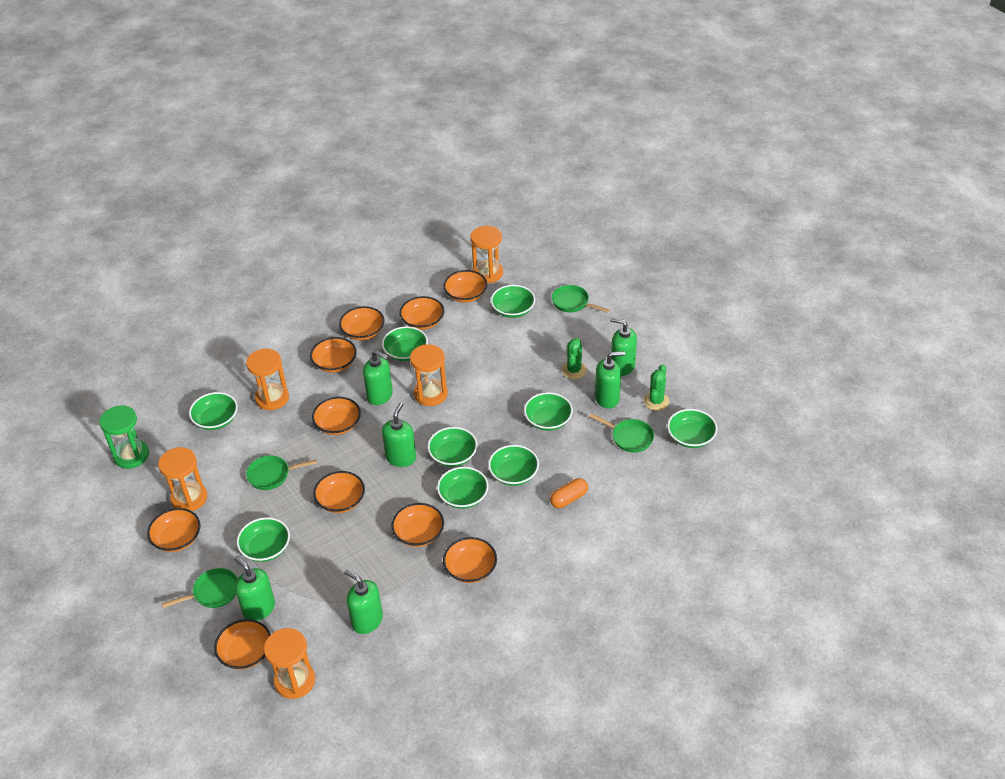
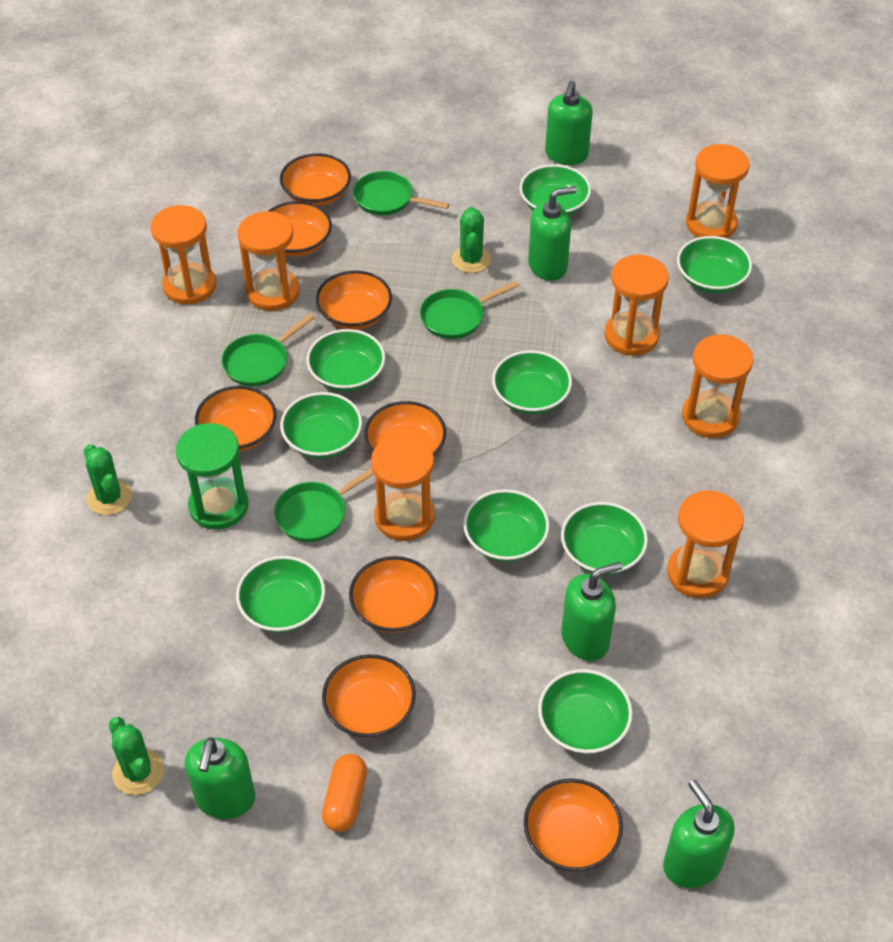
green cactus: 2 -> 3
green soap dispenser: 6 -> 5
orange bowl: 10 -> 8
orange hourglass: 5 -> 7

